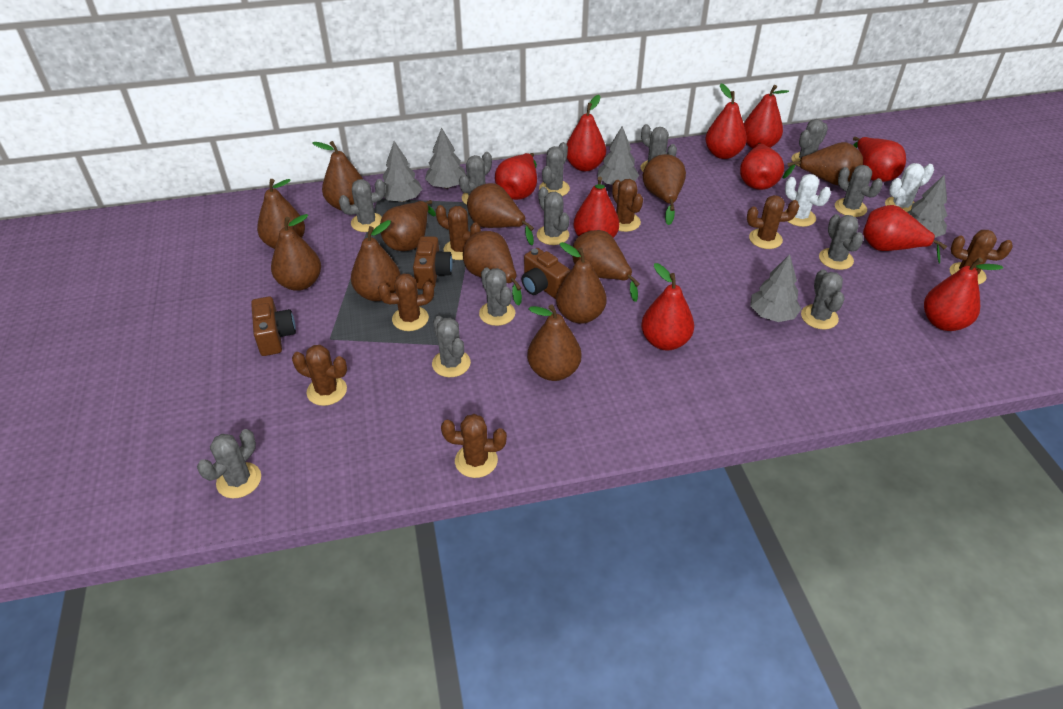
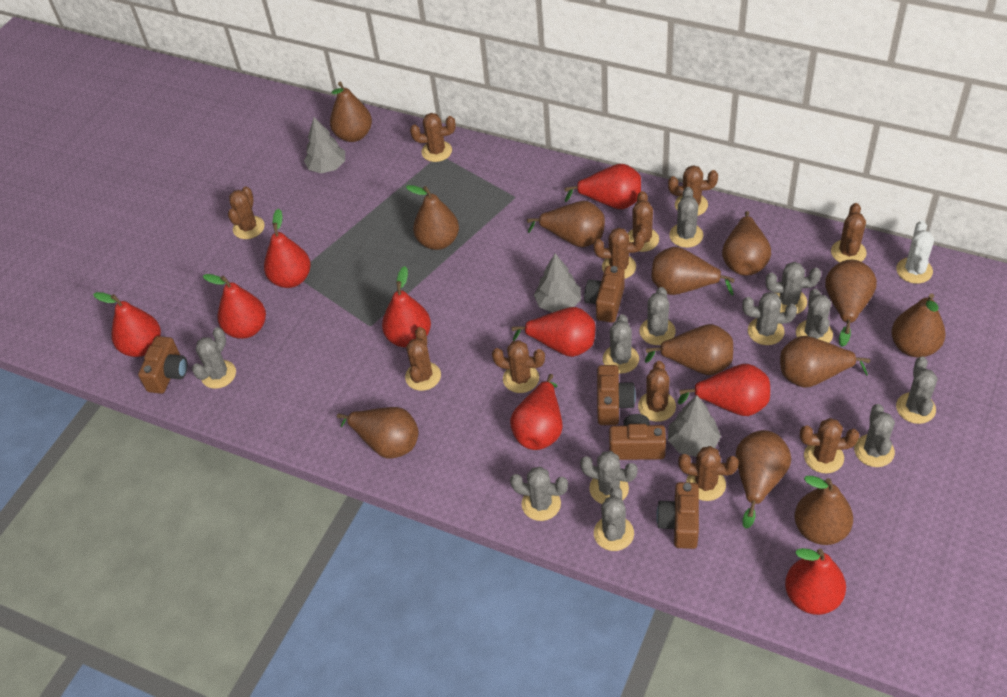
brown cactus: 7 -> 11
brown camera: 3 -> 5
grey tree: 5 -> 3
red pear: 10 -> 9
white cactus: 2 -> 1

